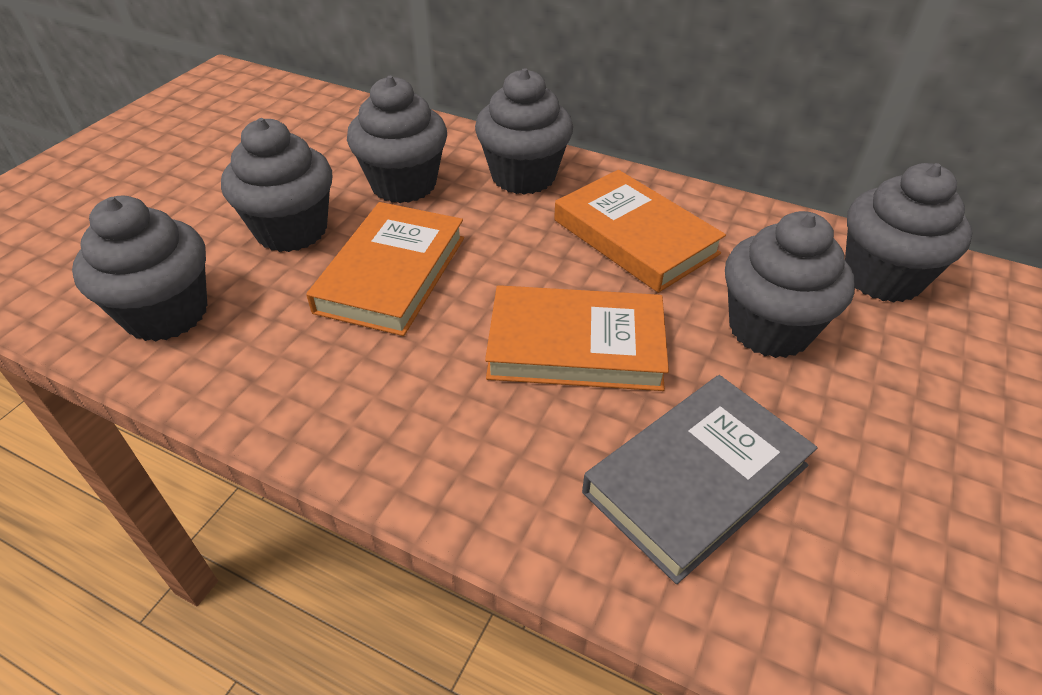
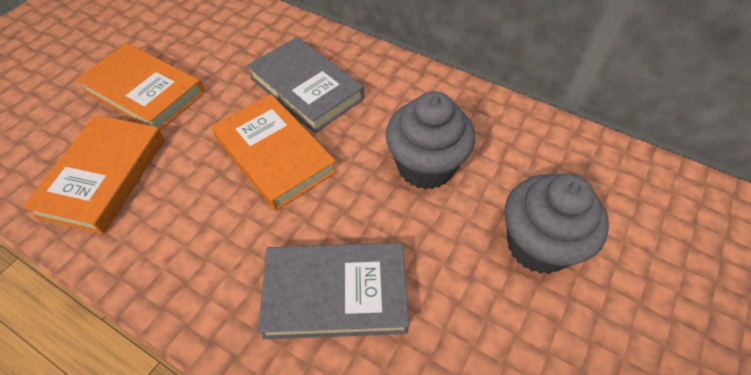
grey book: 1 -> 2
grey cupcake: 6 -> 2

